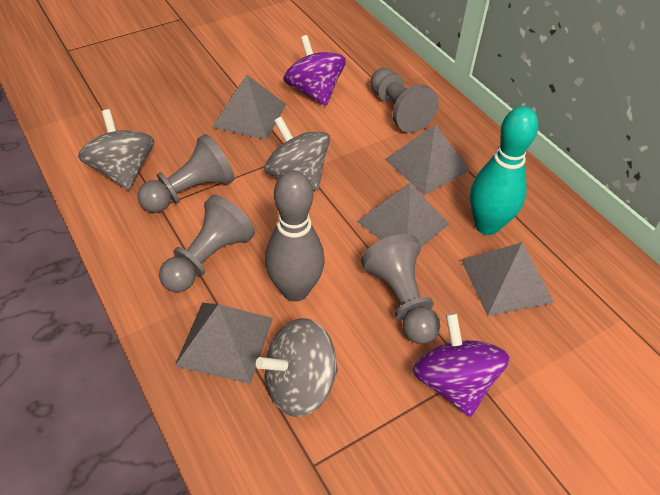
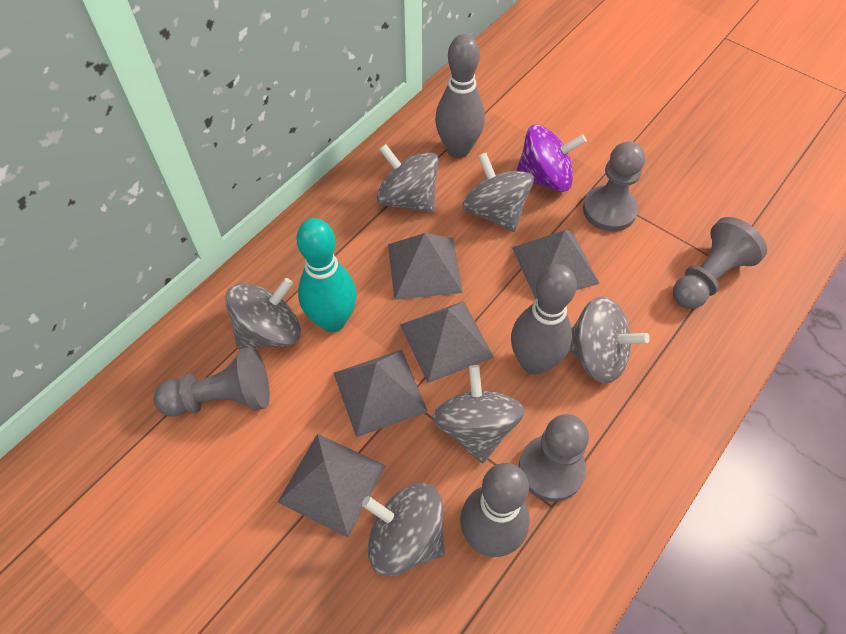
grey bowling pin: 1 -> 3
grey spinning top: 3 -> 6
purple spinning top: 2 -> 1

